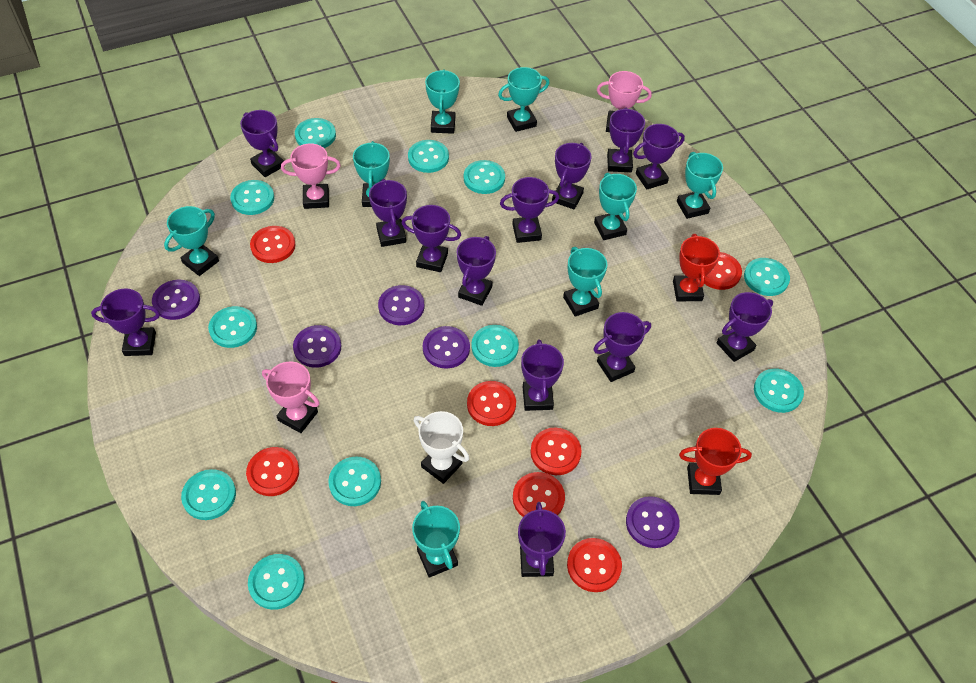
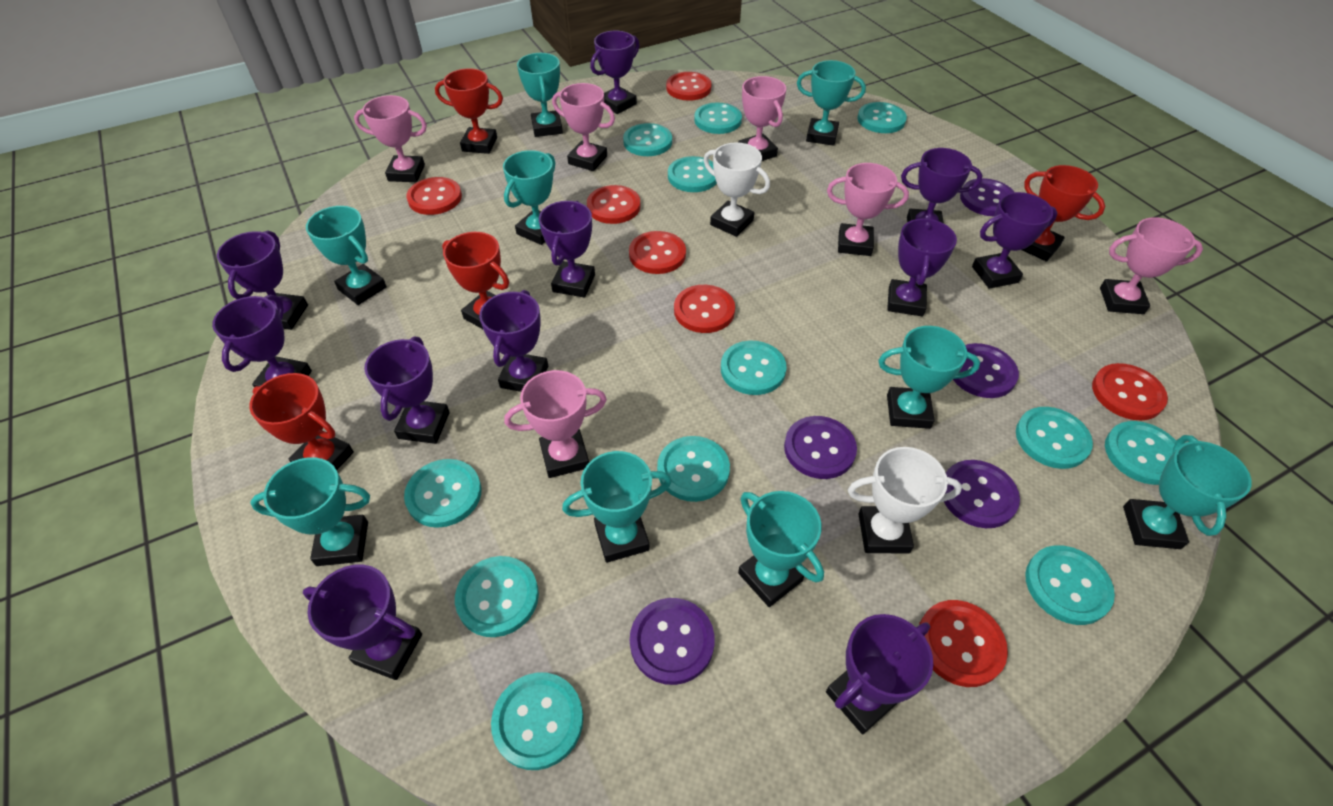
pink trophy: 3 -> 6
purple trophy: 13 -> 11
red trophy: 2 -> 4
turquoise button: 11 -> 12
turquoise trophy: 8 -> 9
white trophy: 1 -> 2

